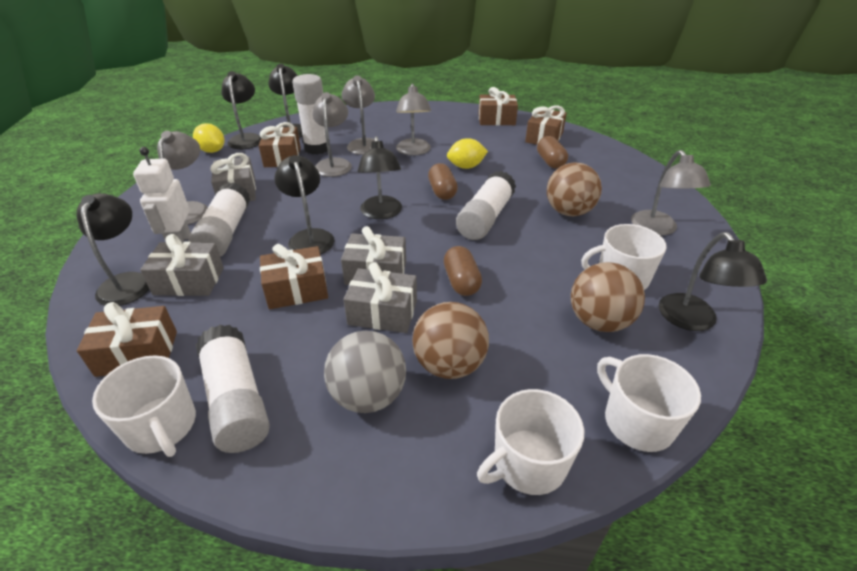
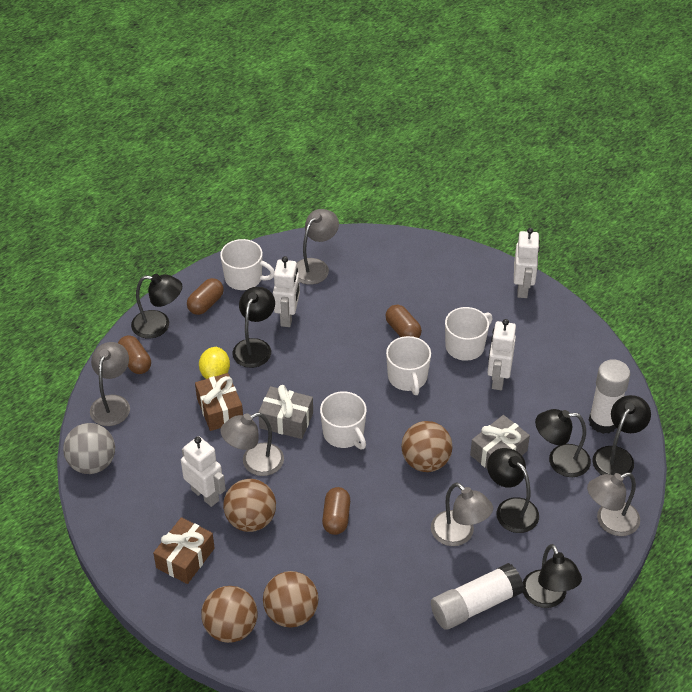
brown ball: 3 -> 4
brown capsule: 3 -> 4
brown gift: 5 -> 2
grey gift: 4 -> 2
white glue stick: 4 -> 2
white robot: 1 -> 4
yellow lemon: 2 -> 1

